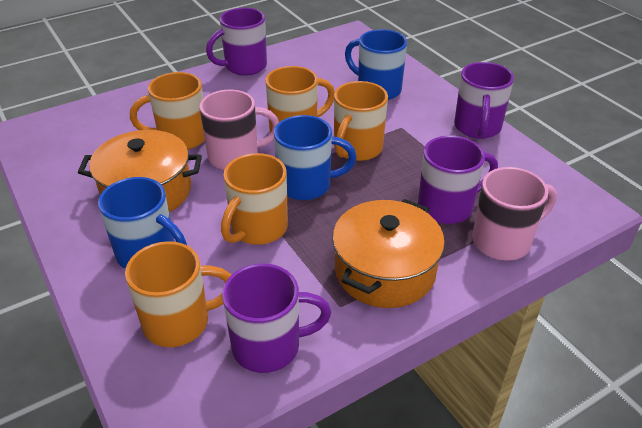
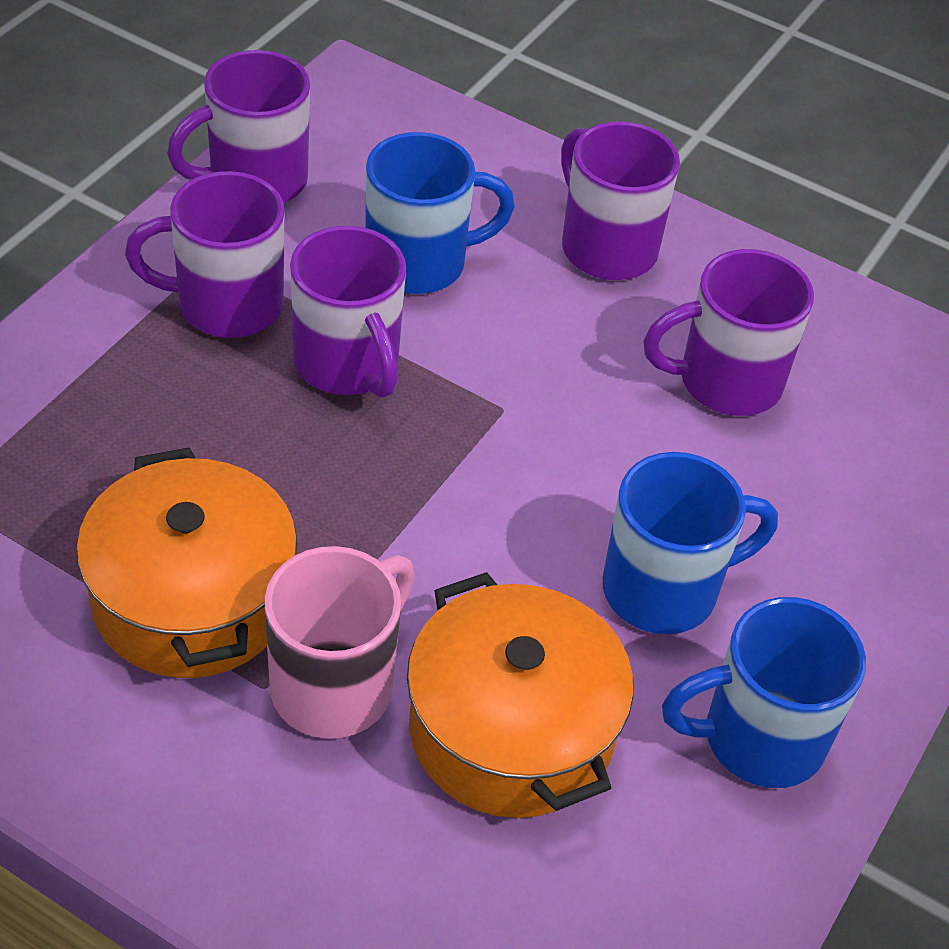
orange mug: 5 -> 0
pink mug: 2 -> 1
purple mug: 4 -> 5

